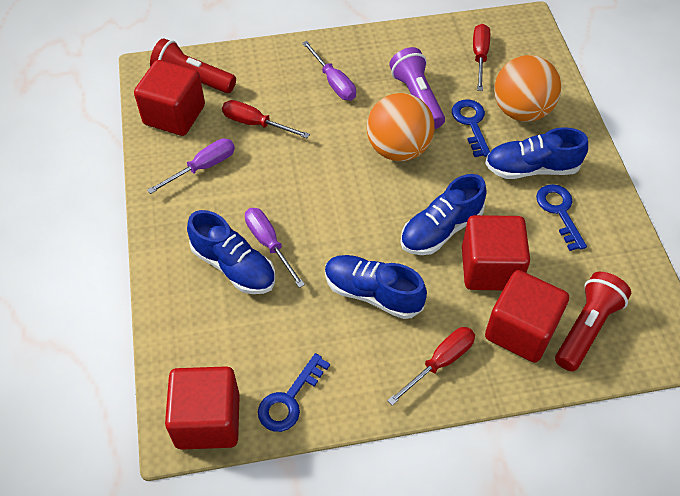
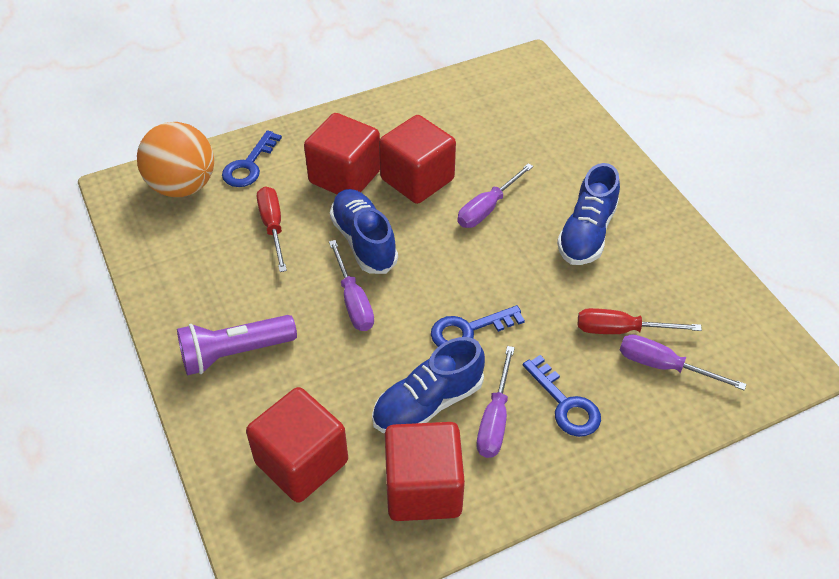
blue shoe: 4 -> 3
orange ball: 2 -> 1
purple screwdriver: 3 -> 4
red flashlight: 2 -> 0
red screwdriver: 3 -> 2

